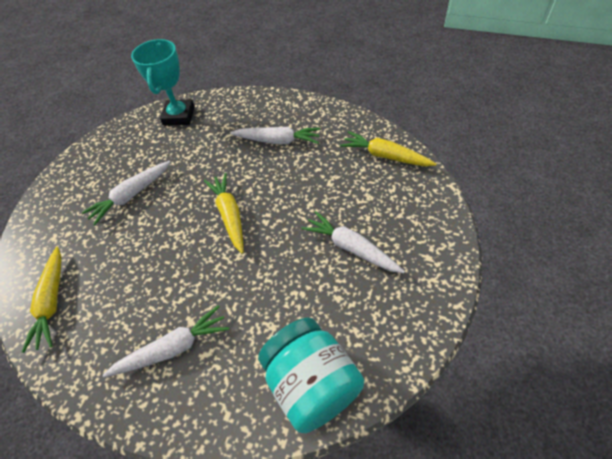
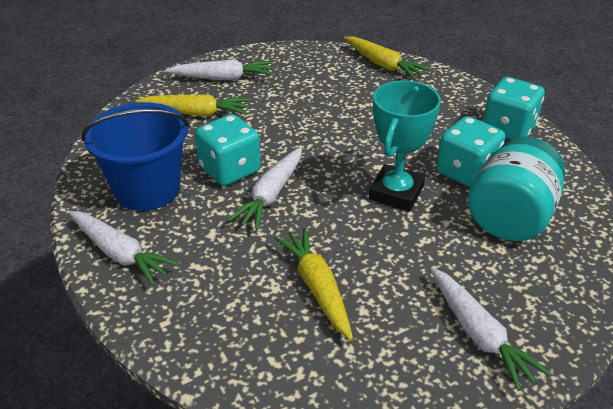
blue bucket: 0 -> 1
turquoise dice: 0 -> 3

